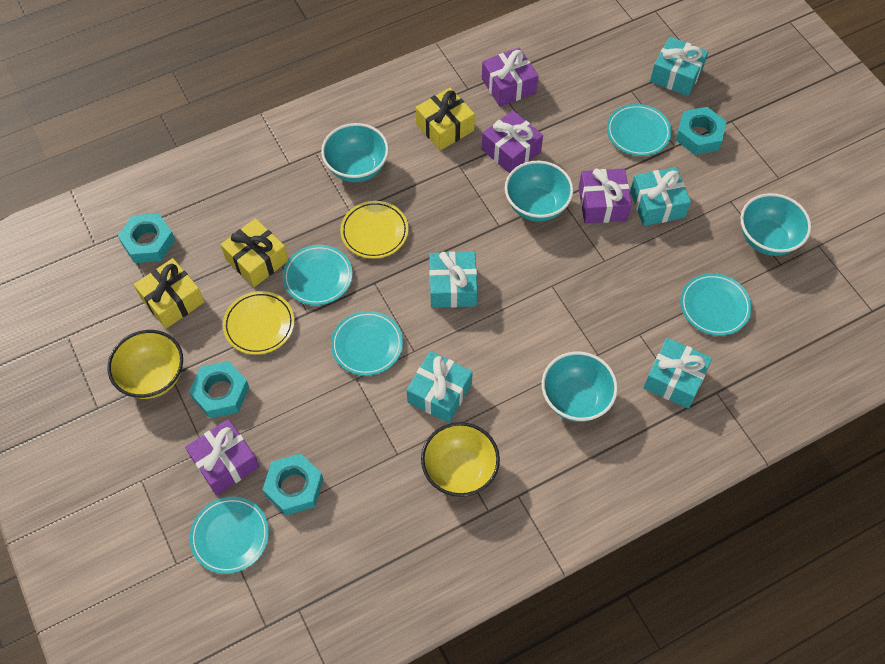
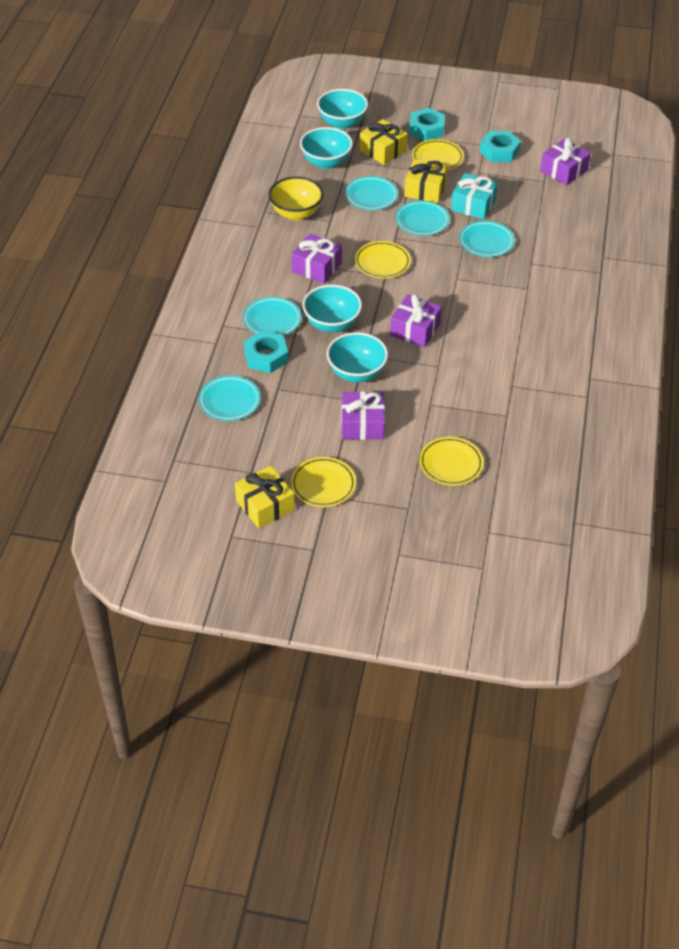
turquoise gift: 5 -> 1
turquoise nut: 4 -> 3
yellow bowl: 2 -> 1
yellow plate: 2 -> 4

